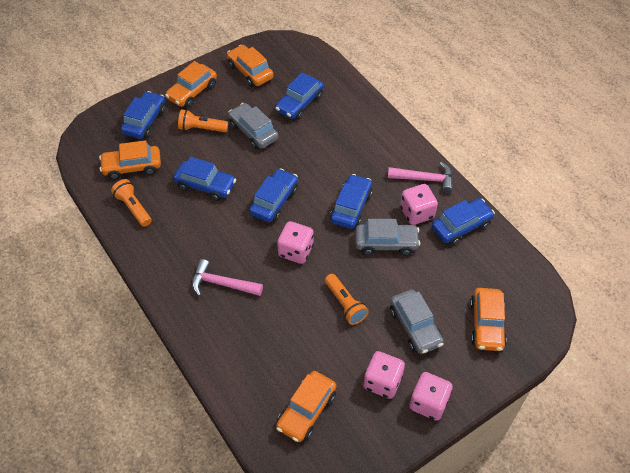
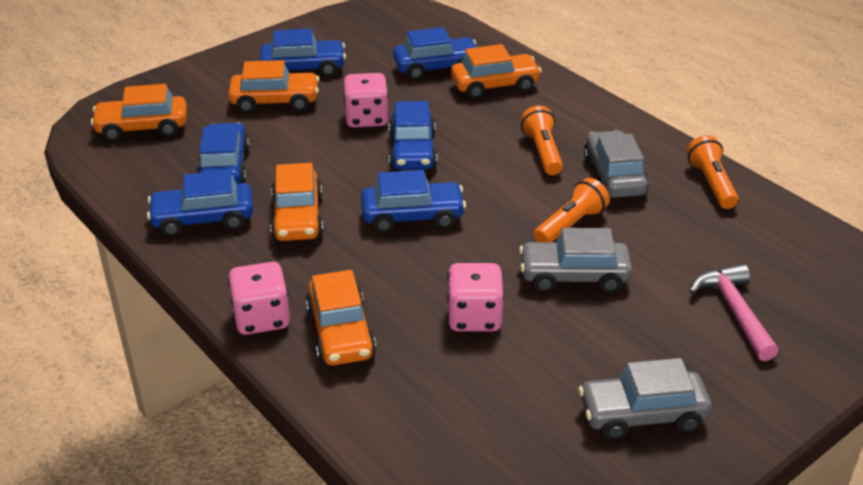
pink dice: 4 -> 3
pink hammer: 2 -> 1

